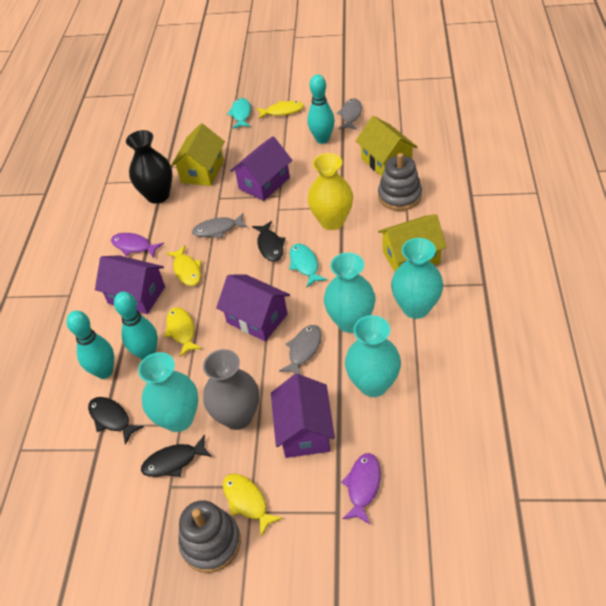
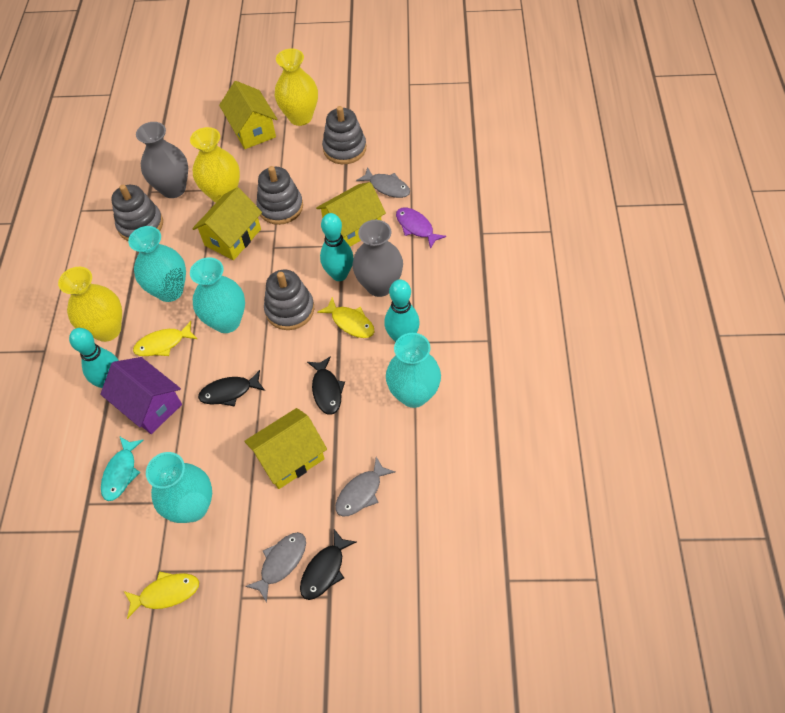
black vase: 1 -> 0
grey stacking toy: 2 -> 4
grey vase: 1 -> 2
purple fish: 2 -> 1
purple house: 4 -> 1
turquoise fish: 2 -> 1
yellow fish: 4 -> 3
yellow house: 3 -> 4
yellow vase: 1 -> 3

